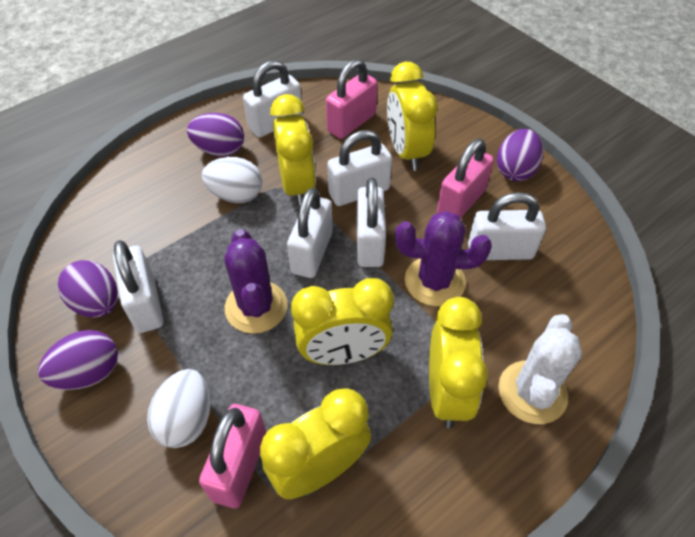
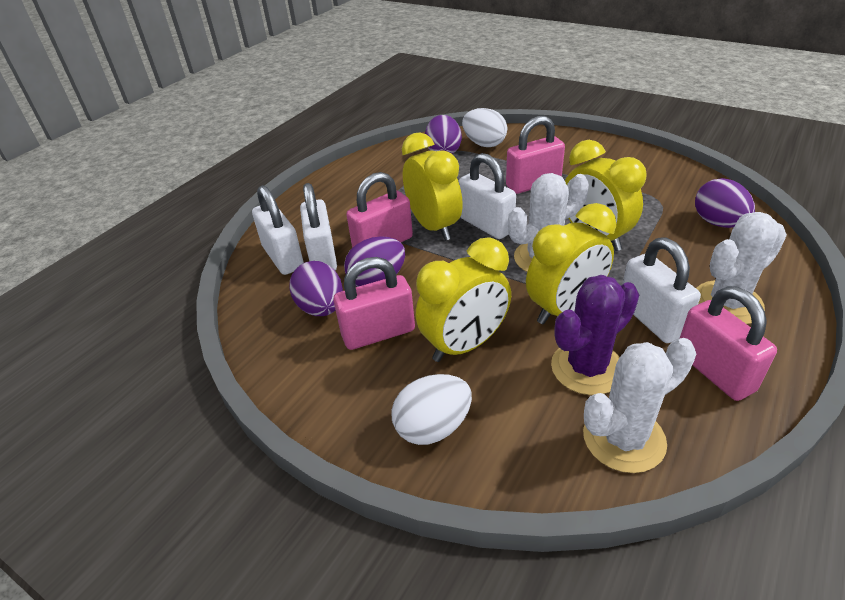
pink padlock: 3 -> 4
purple cactus: 2 -> 1
white cactus: 1 -> 3
white padlock: 6 -> 4
yellow clock: 5 -> 4

